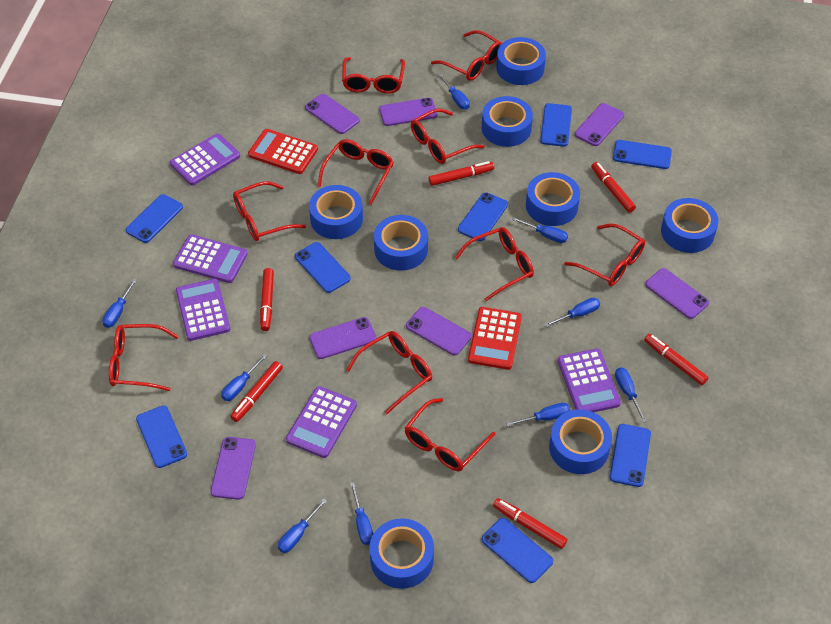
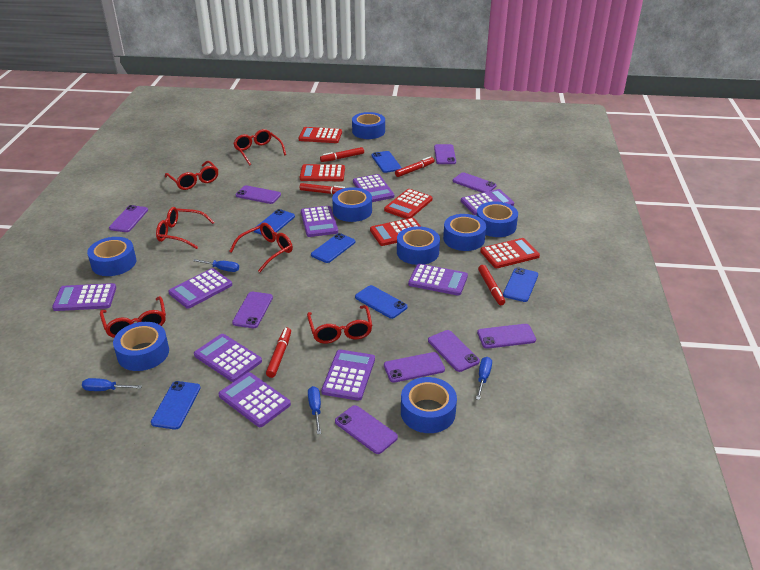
blue phone: 8 -> 6
blue screwdriver: 9 -> 4
purple calculator: 5 -> 9
purple phone: 7 -> 9
red calculator: 2 -> 5
red glasses: 10 -> 6
red marker: 6 -> 5

